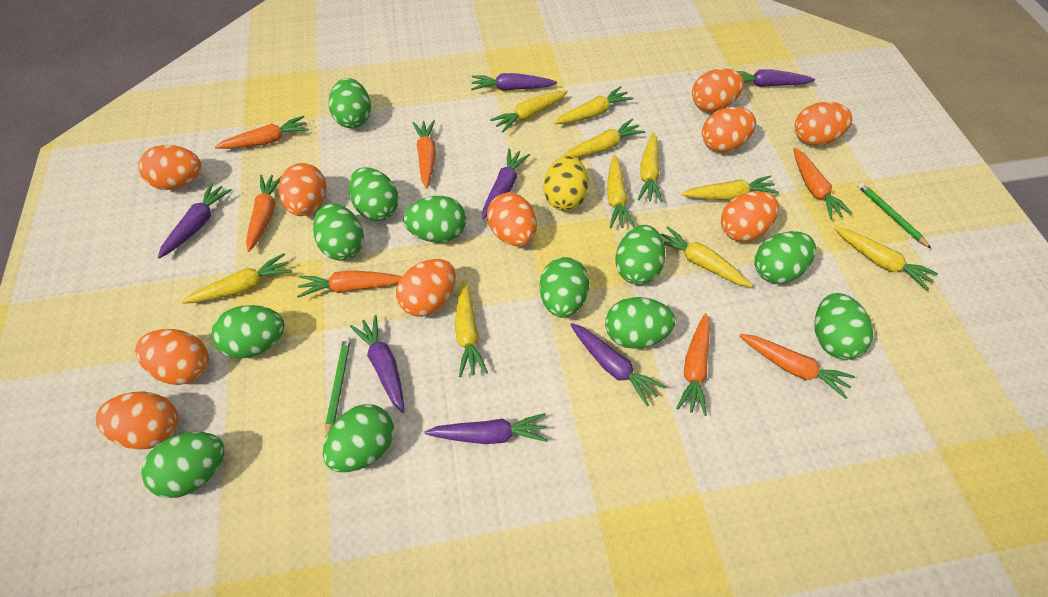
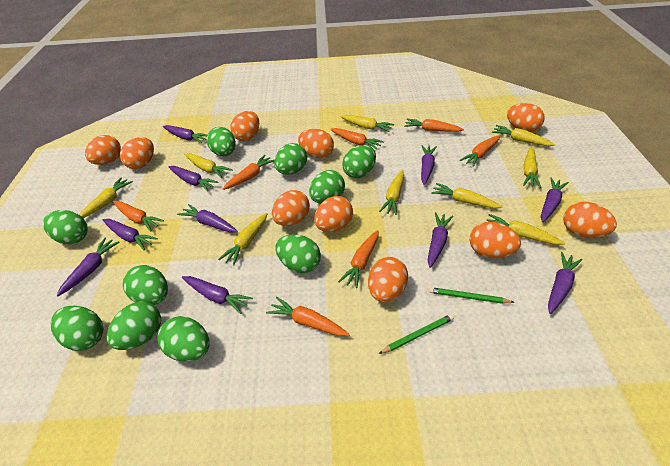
green egg: 12 -> 10
purple carrot: 7 -> 10
yellow carrot: 10 -> 9
yellow egg: 1 -> 0

